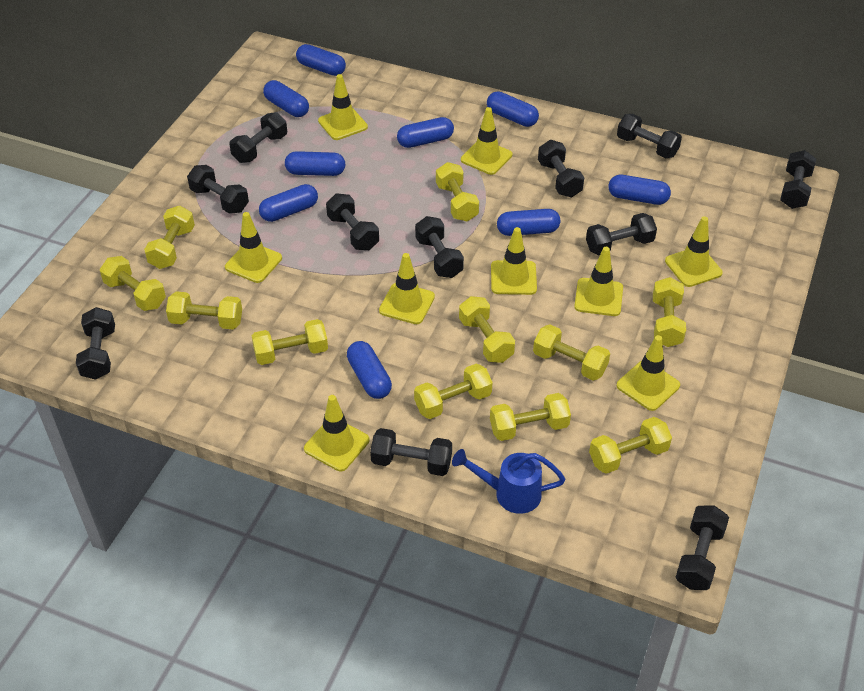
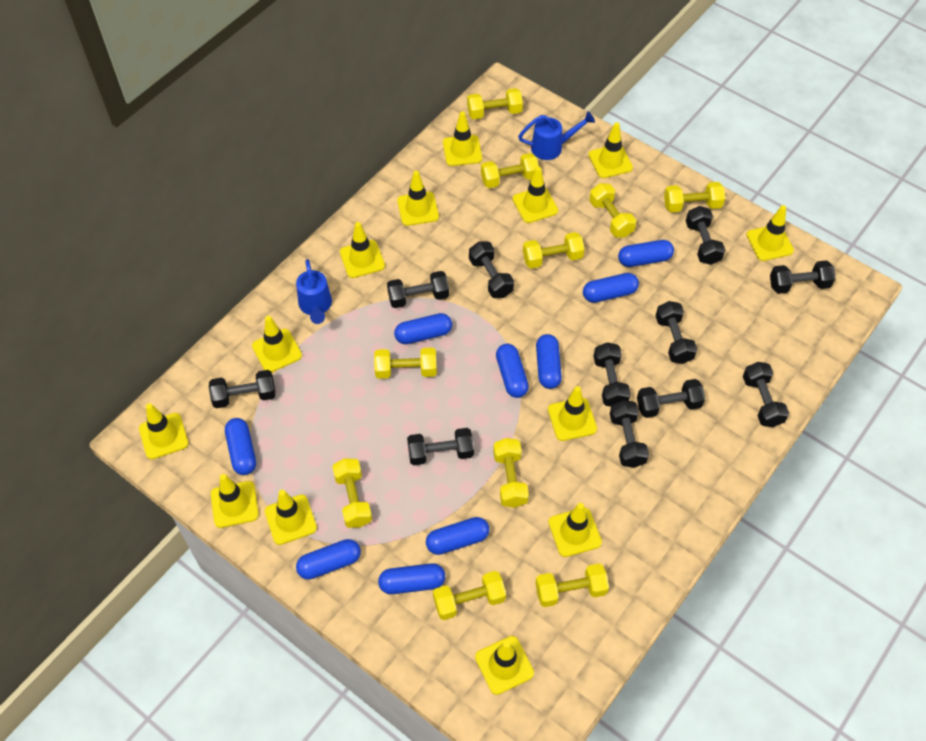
blue watering can: 1 -> 2
yellow dumbbell: 11 -> 10
yellow traffic cone: 9 -> 13

